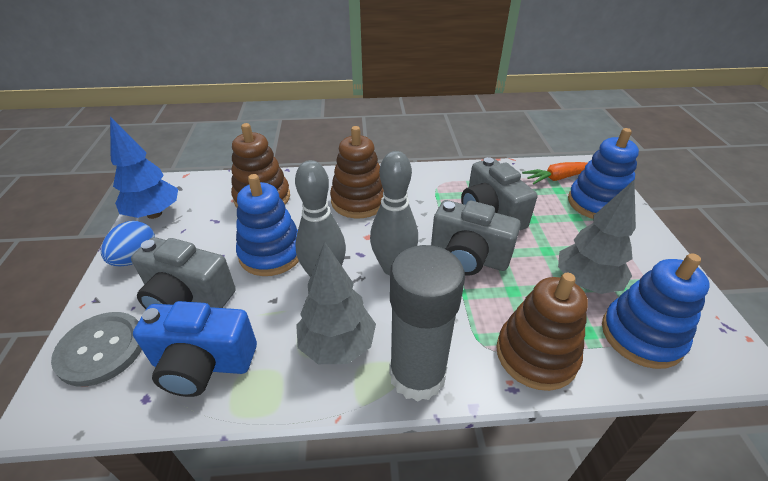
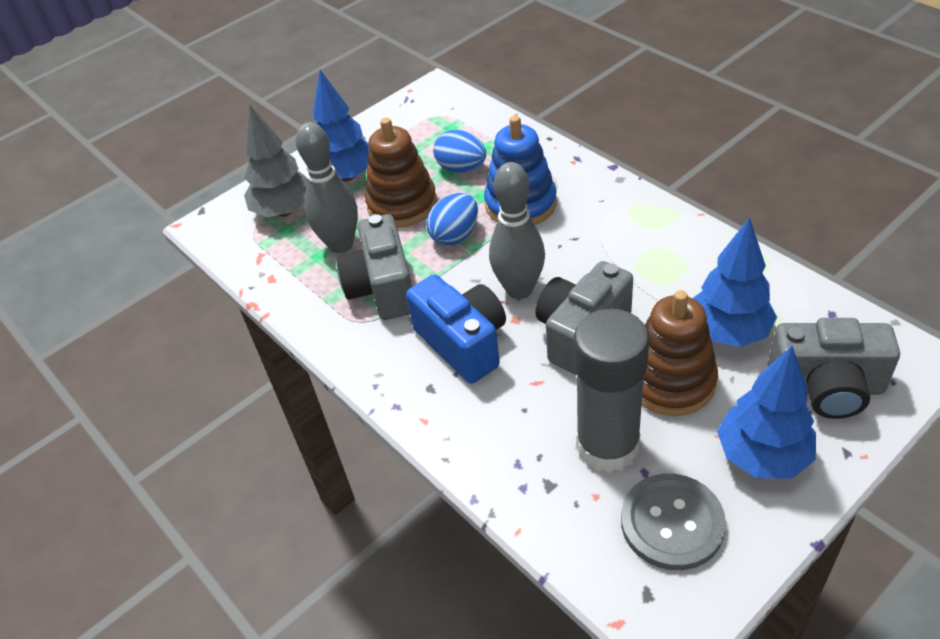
blue egg: 1 -> 2
blue stacking toy: 3 -> 1
blue tree: 1 -> 3
brown stacking toy: 3 -> 2
grey tree: 2 -> 1
orange carrot: 1 -> 0

